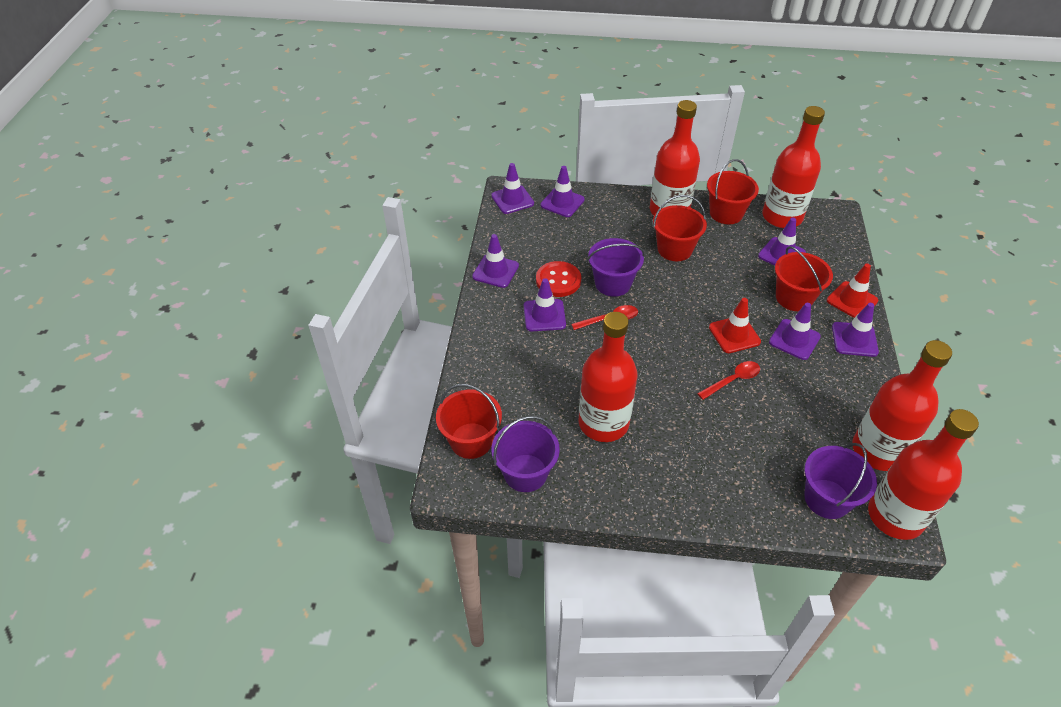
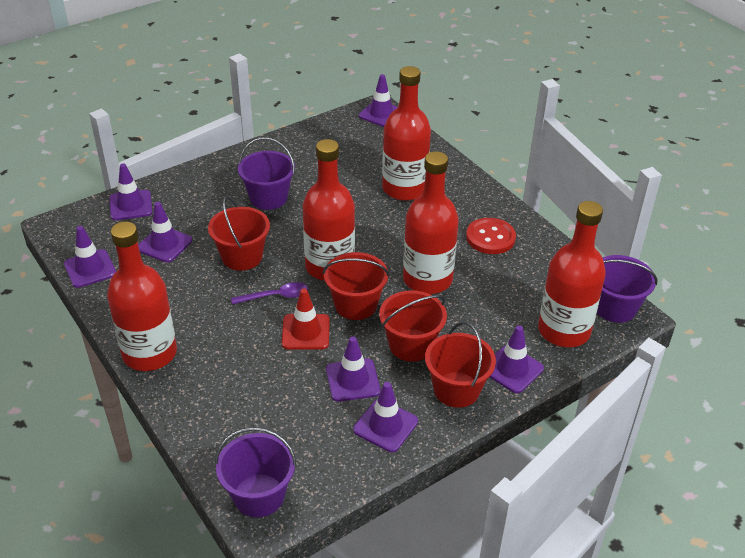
purple spoon: 0 -> 1
red spoon: 2 -> 0
red traffic cone: 2 -> 1

